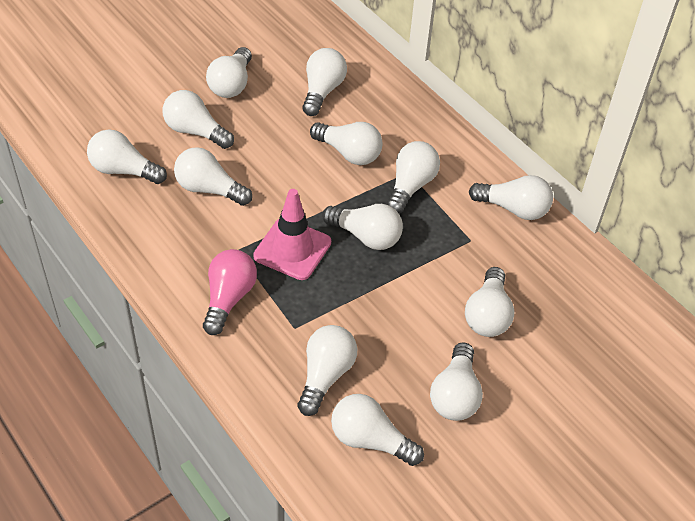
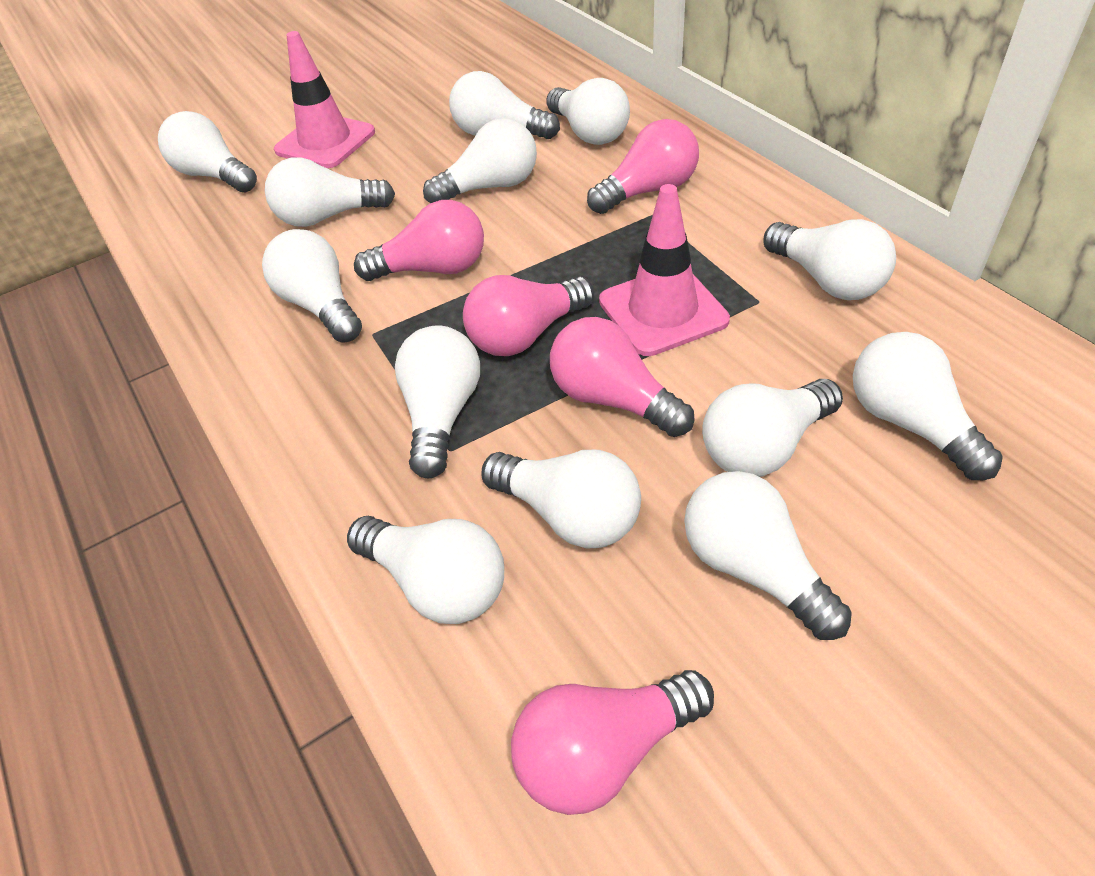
pink light bulb: 1 -> 5
pink traffic cone: 1 -> 2

